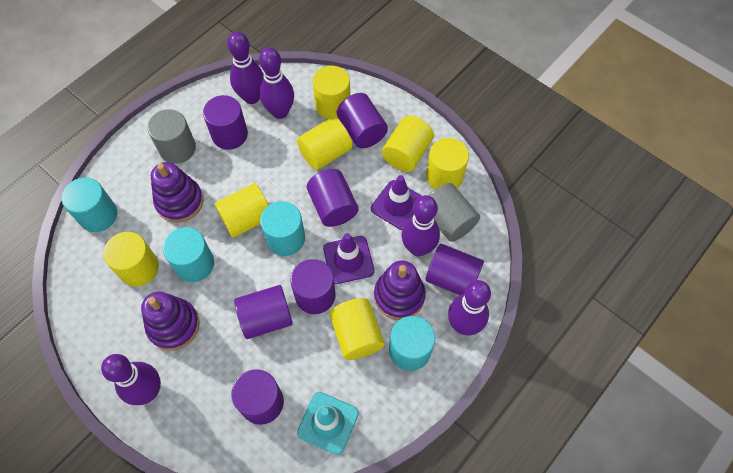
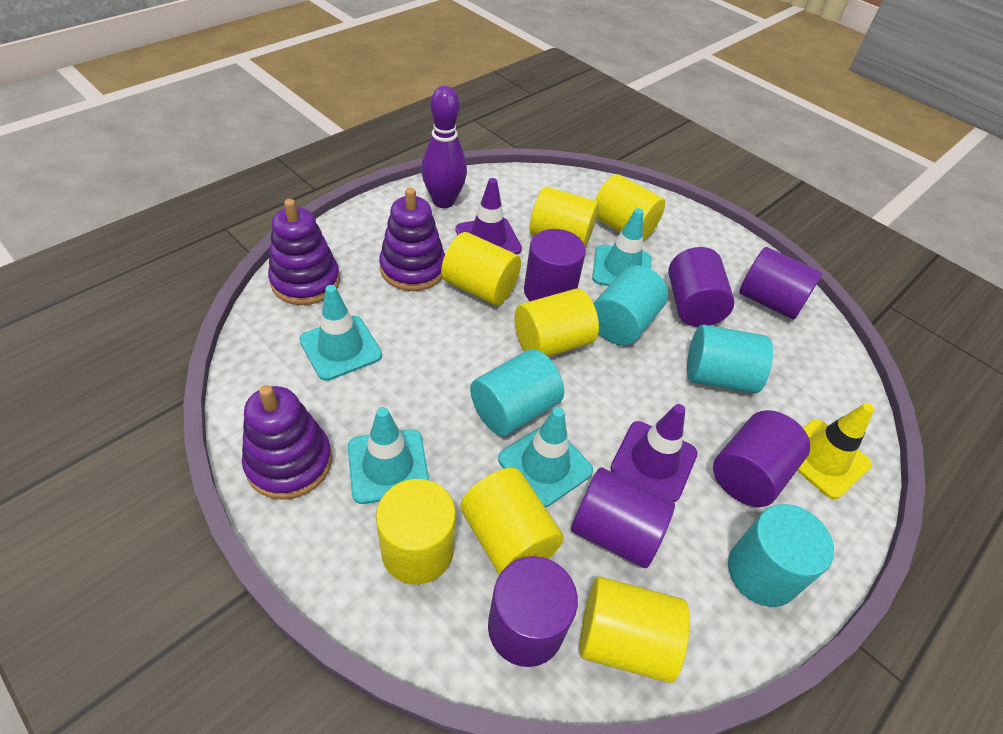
grey cylinder: 2 -> 0
purple bowling pin: 5 -> 1
purple cylinder: 7 -> 6
turquoise traffic cone: 1 -> 4
yellow traffic cone: 0 -> 1

